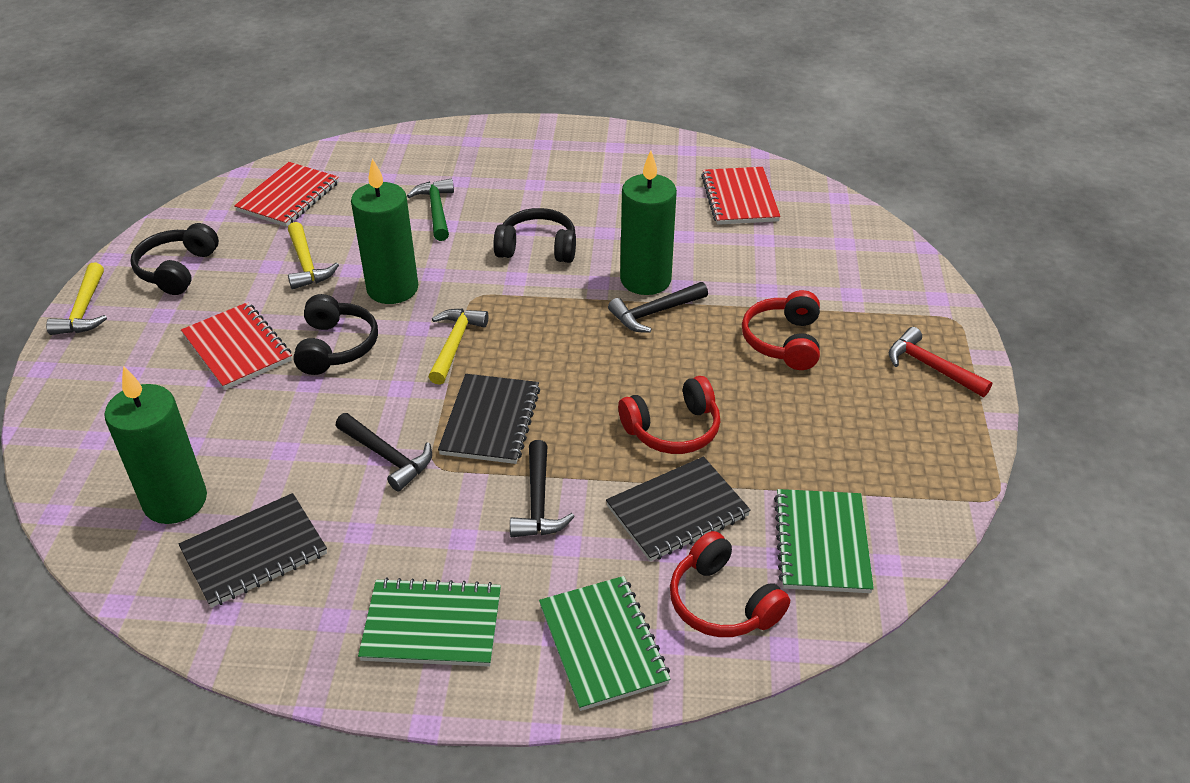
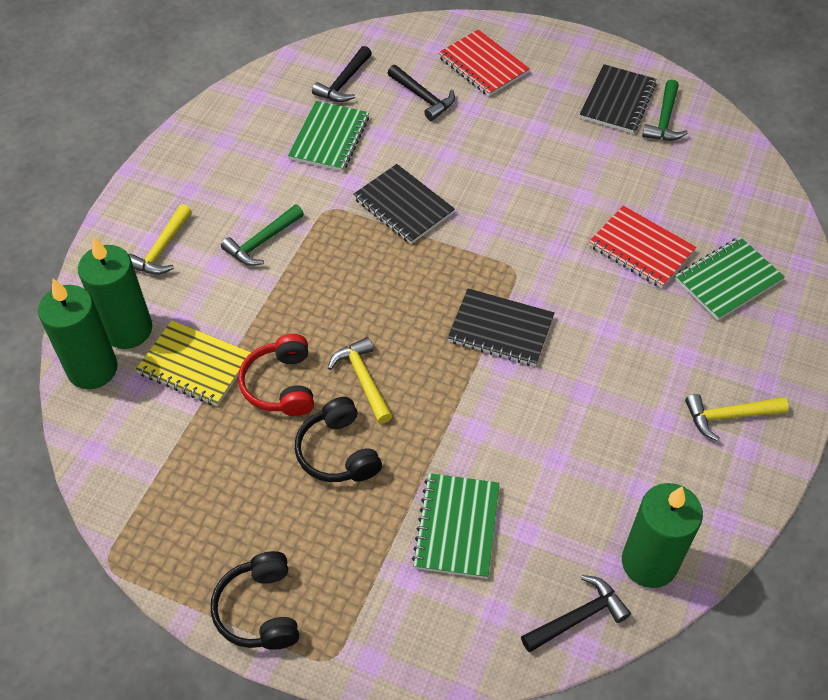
black headphones: 3 -> 2
green hammer: 1 -> 2
red hammer: 1 -> 0
red headphones: 3 -> 1
red notebook: 3 -> 2
yellow notebook: 0 -> 1

